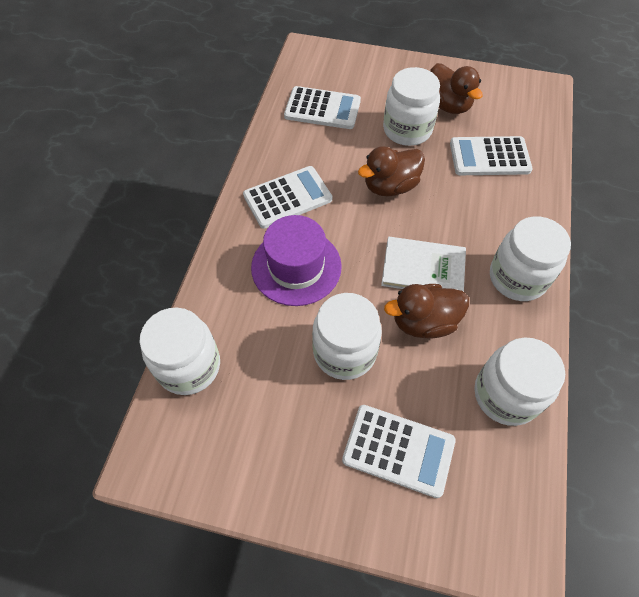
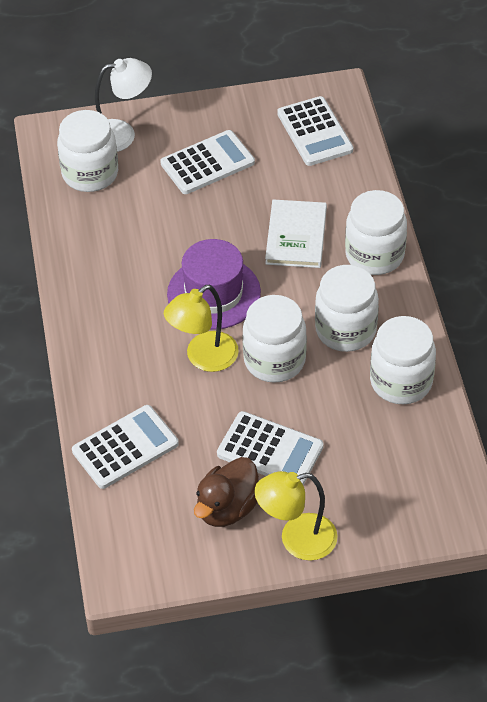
brown duck: 3 -> 1
white lamp: 0 -> 1
yellow lamp: 0 -> 2

